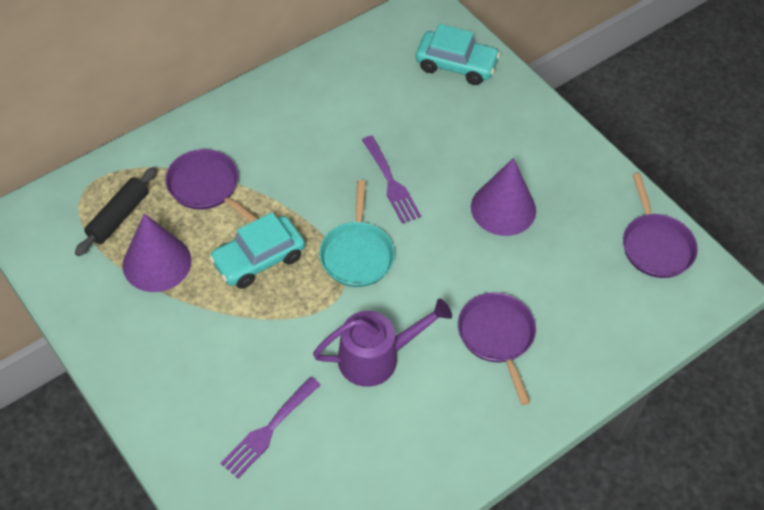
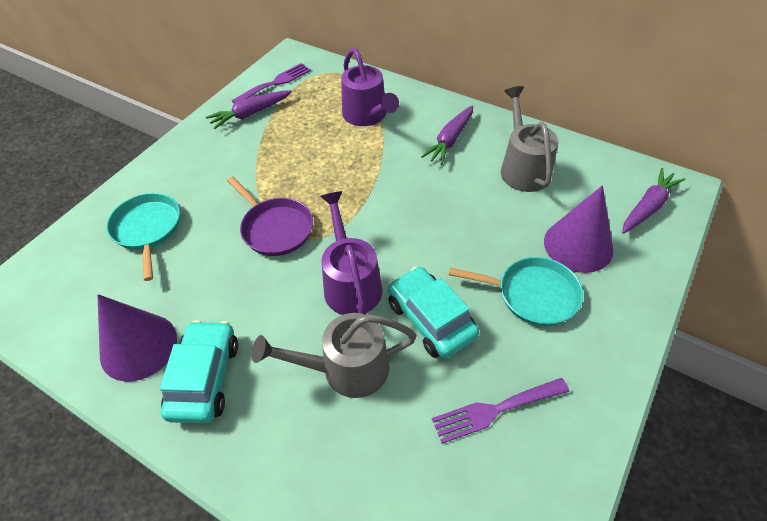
black rolling pin: 1 -> 0
grey watering can: 0 -> 2
purple carrot: 0 -> 3
purple pan: 3 -> 1
purple watering can: 1 -> 2
turquoise pan: 1 -> 2

